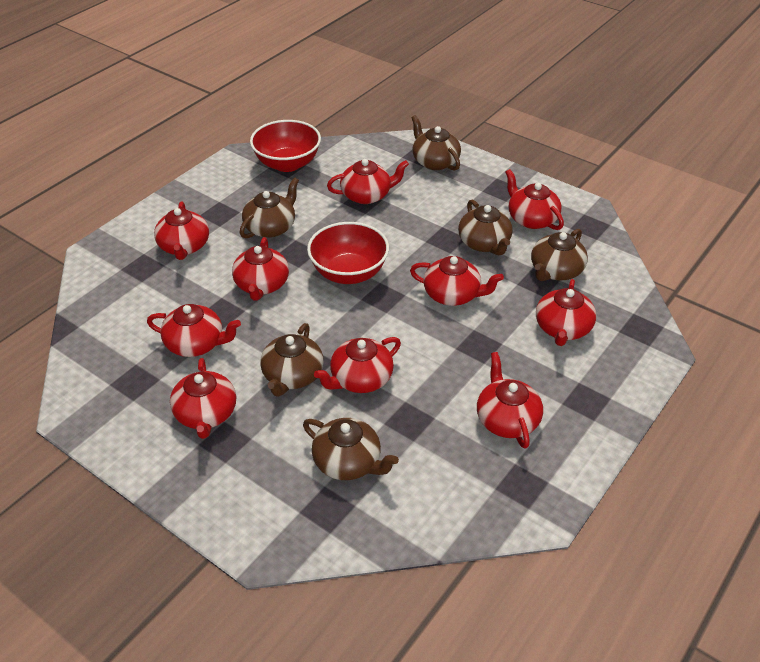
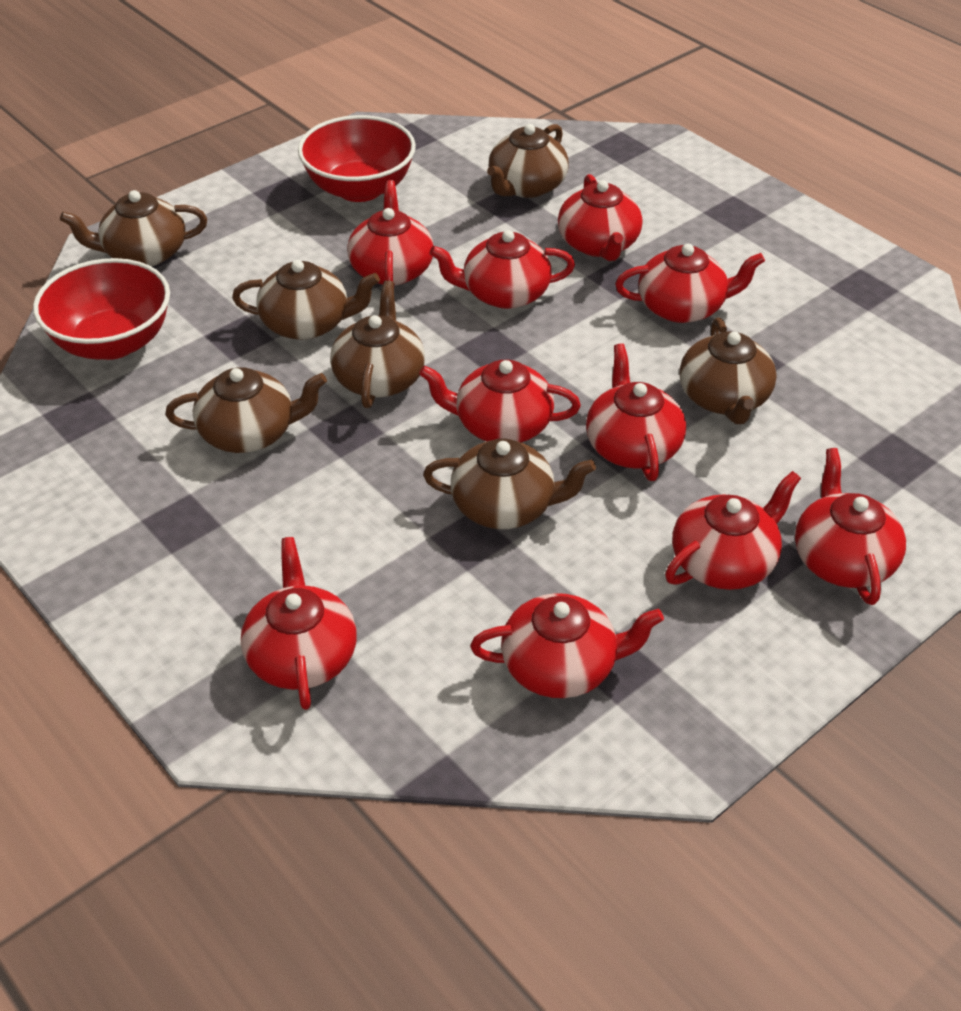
brown teapot: 6 -> 7

